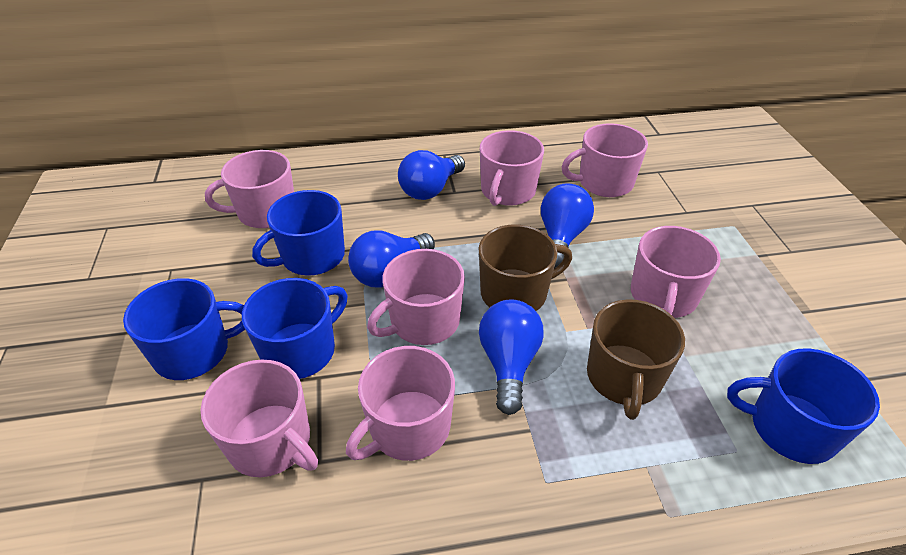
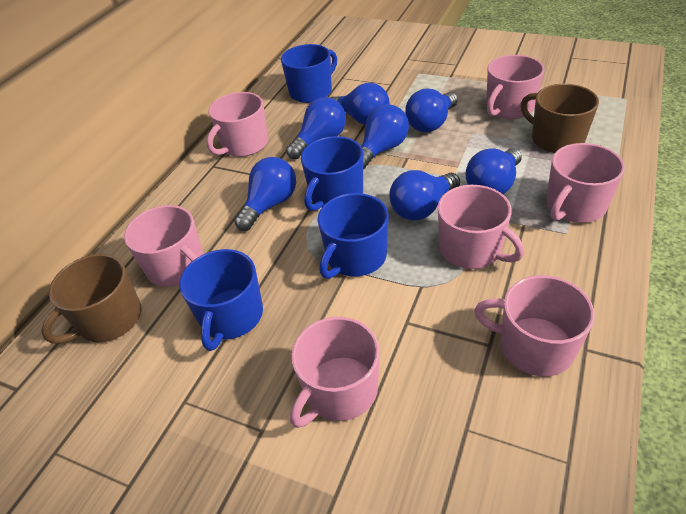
blue light bulb: 4 -> 7

